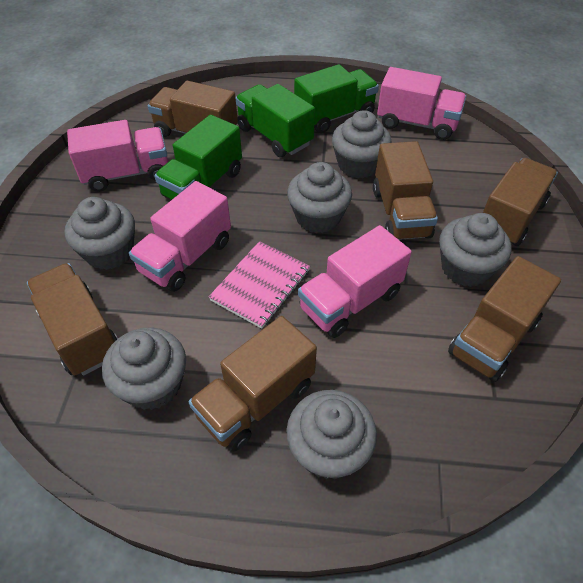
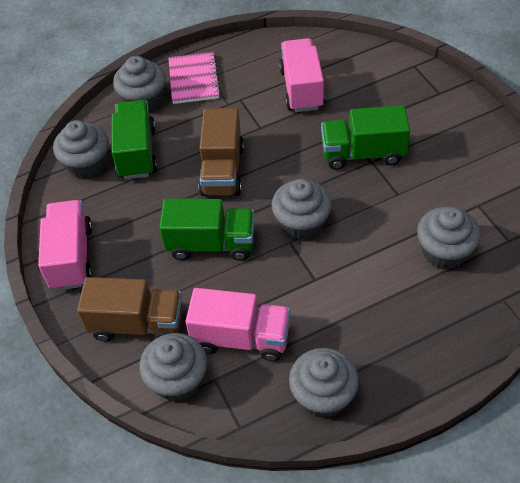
brown truck: 6 -> 2
pink truck: 4 -> 3

